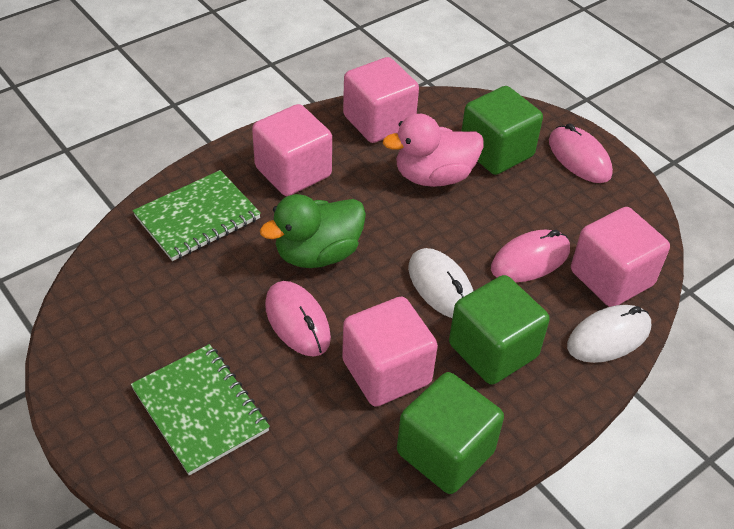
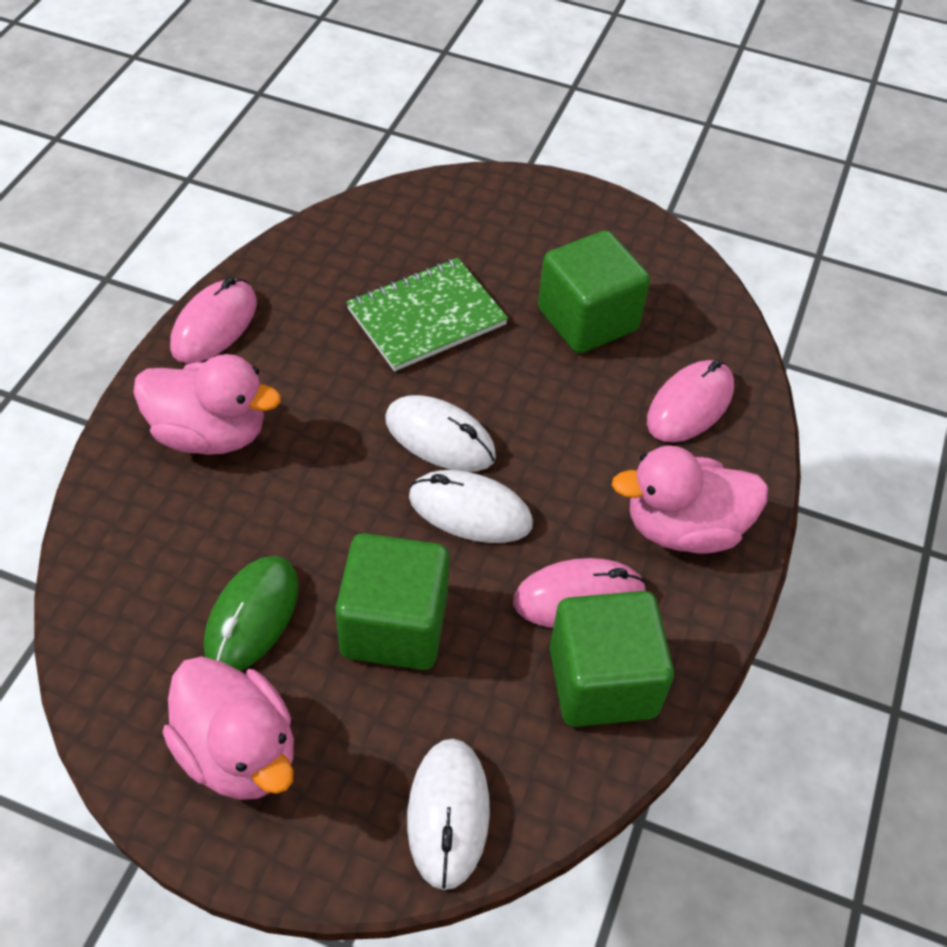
green duck: 1 -> 0
green mouse: 0 -> 1
green notebook: 2 -> 1
pink cube: 4 -> 0
pink duck: 1 -> 3
white mouse: 2 -> 3

